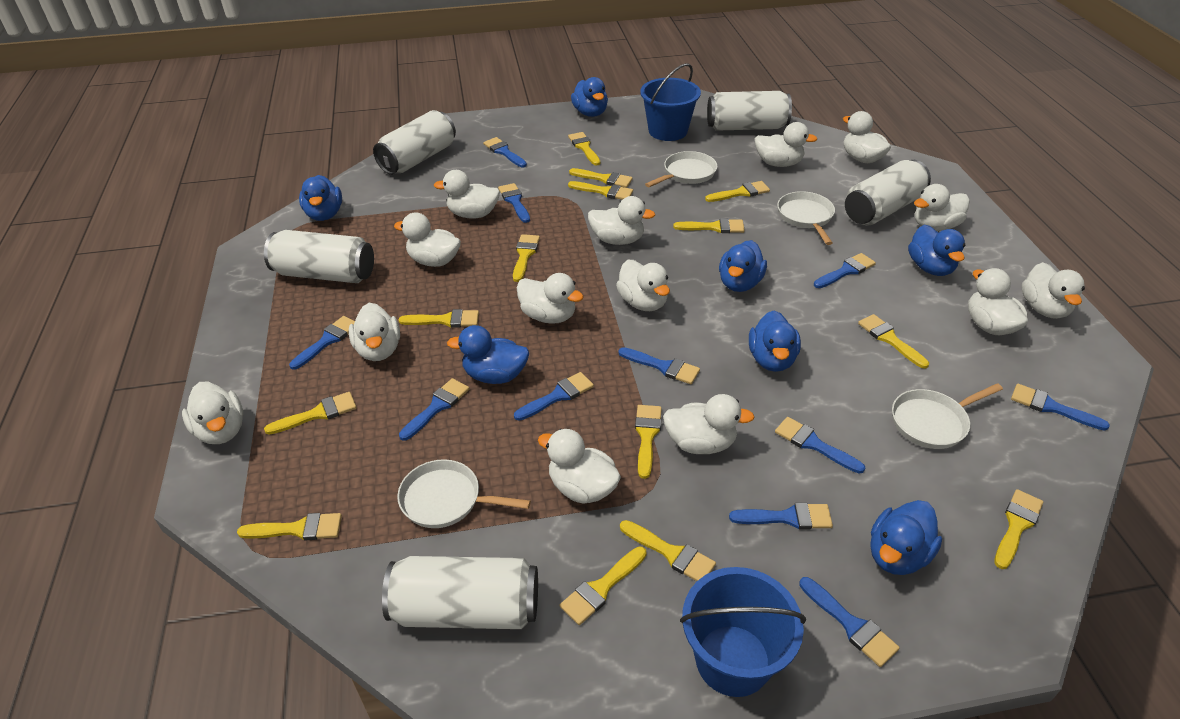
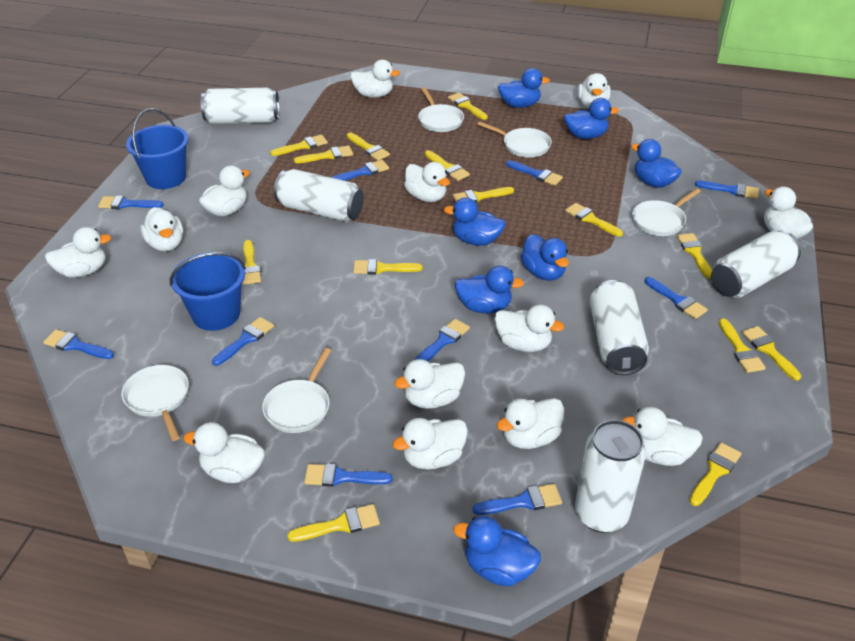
blue brush: 11 -> 10
white duck: 14 -> 13
white pan: 4 -> 5

